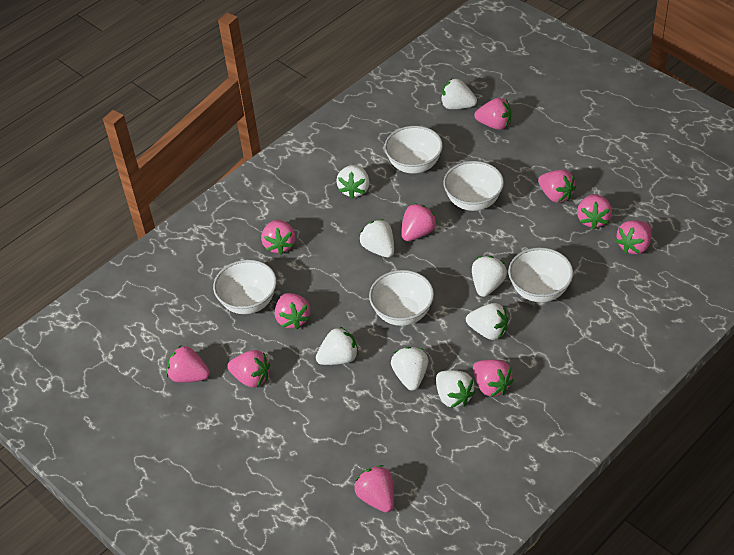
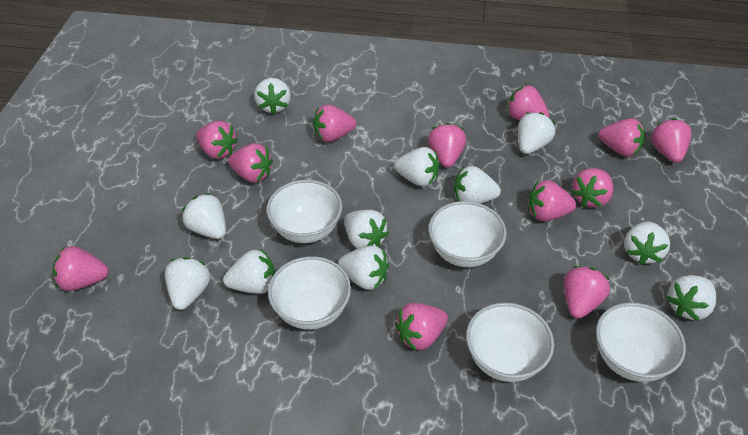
pink strawberry: 11 -> 12
white strawberry: 8 -> 11

